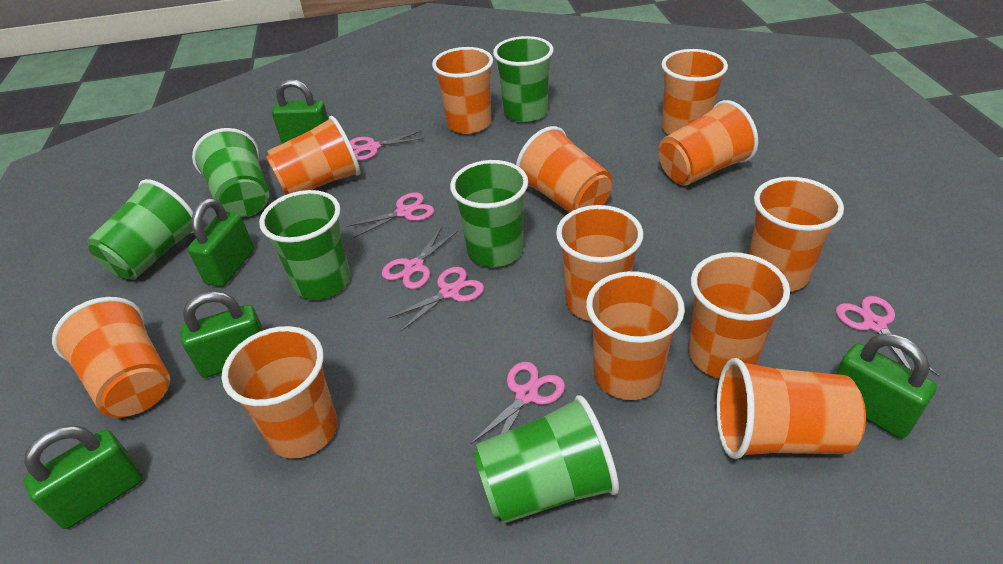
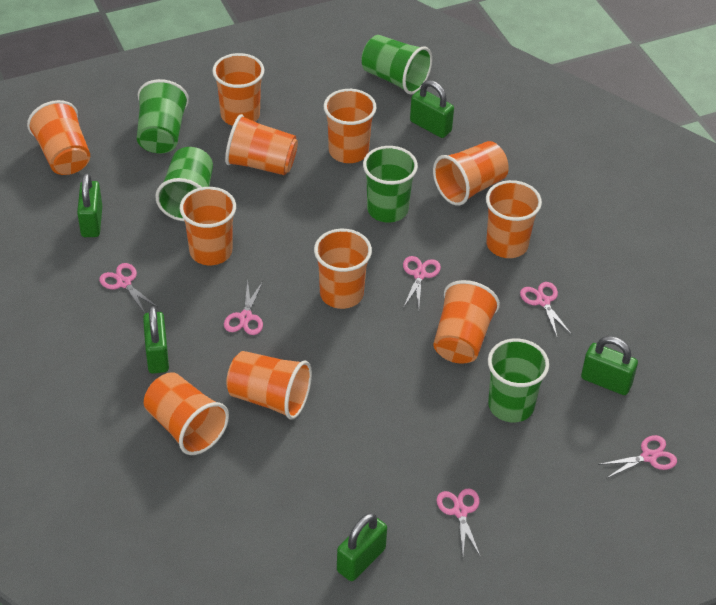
green cup: 6 -> 5
orange cup: 12 -> 11

